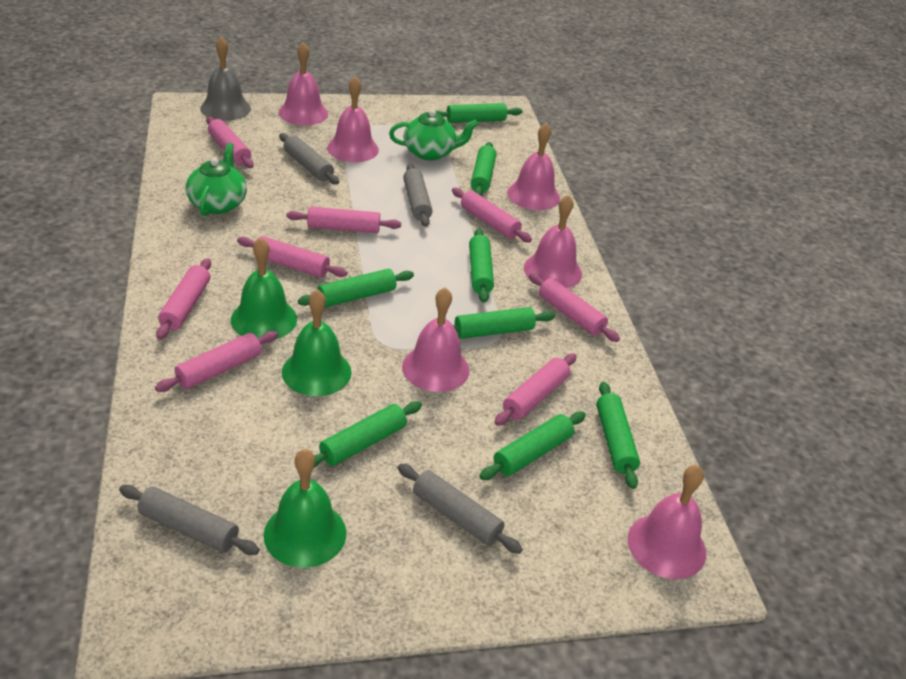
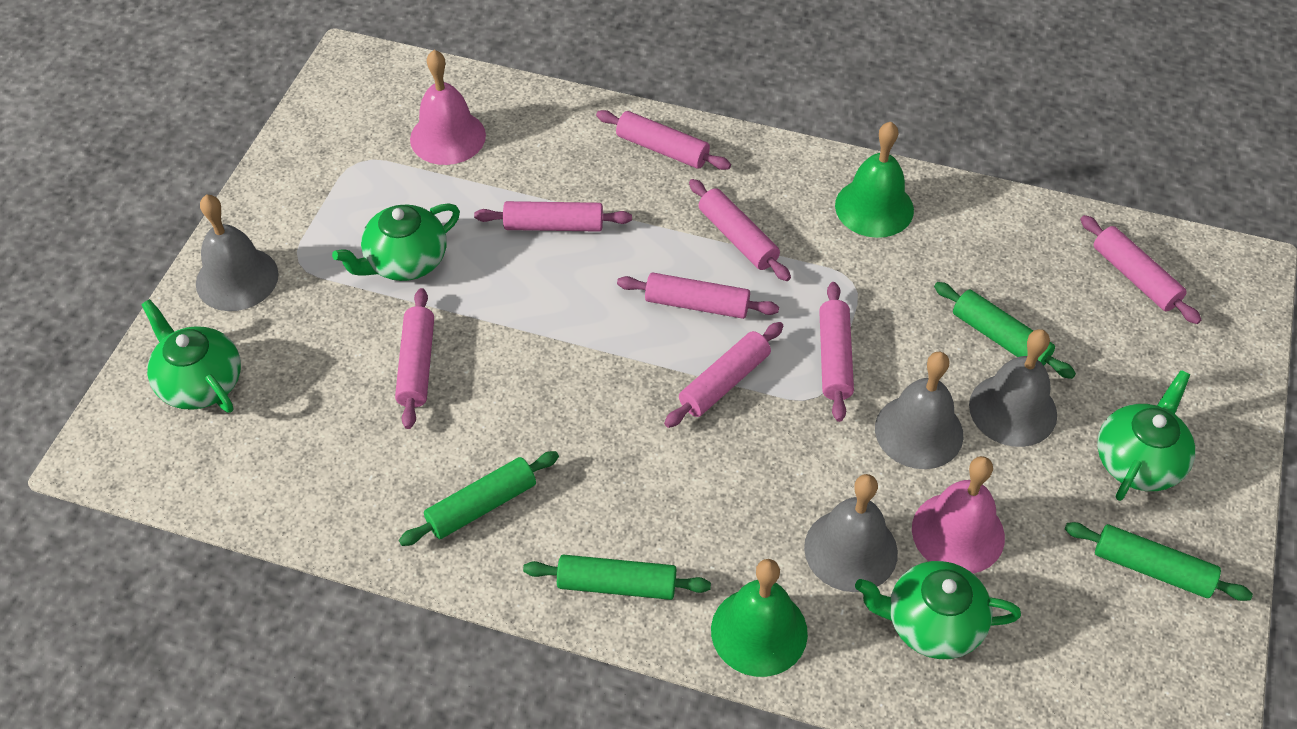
green bell: 3 -> 2
green rolling pin: 8 -> 4
green teapot: 2 -> 4
grey bell: 1 -> 4
grey rolling pin: 4 -> 0
pink bell: 6 -> 2

